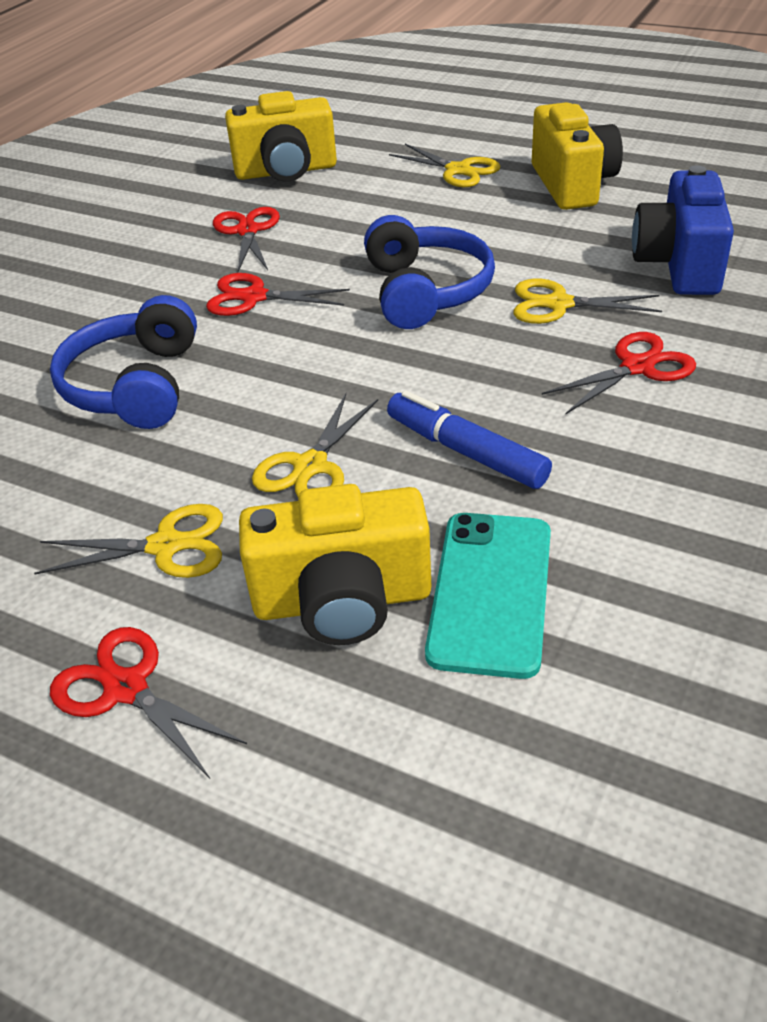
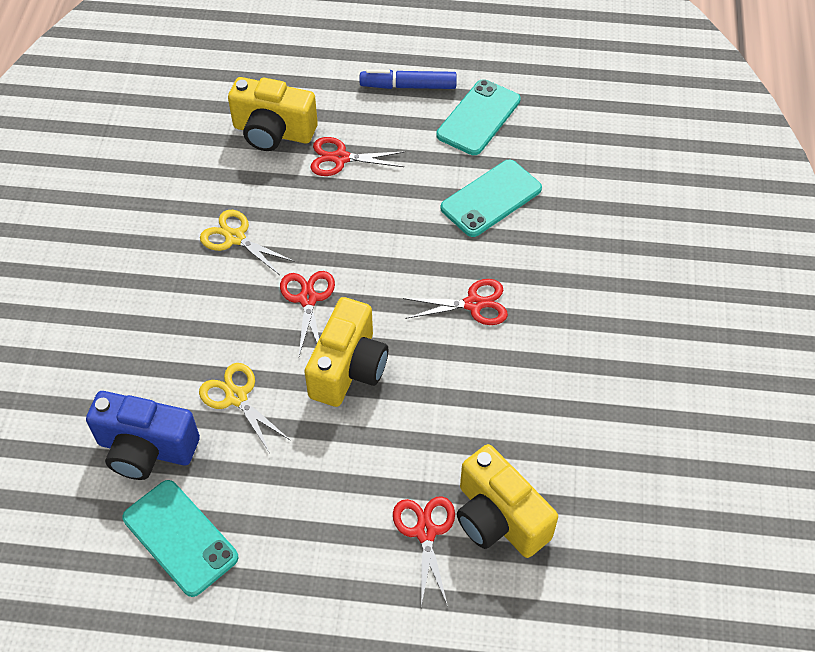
blue headphones: 2 -> 0
turquoise phone: 1 -> 3
yellow scissors: 4 -> 2

